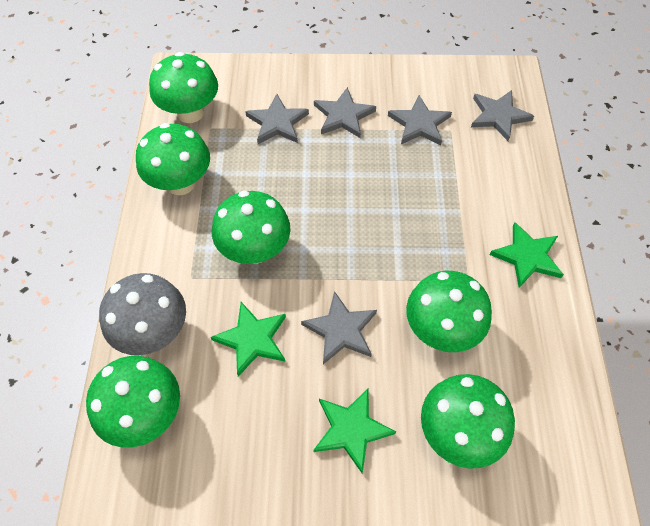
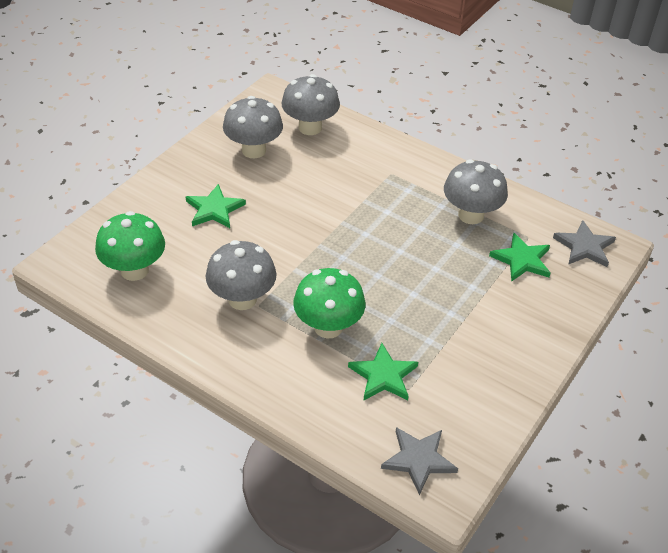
green mushroom: 6 -> 2
grey mushroom: 1 -> 4
grey star: 5 -> 2

